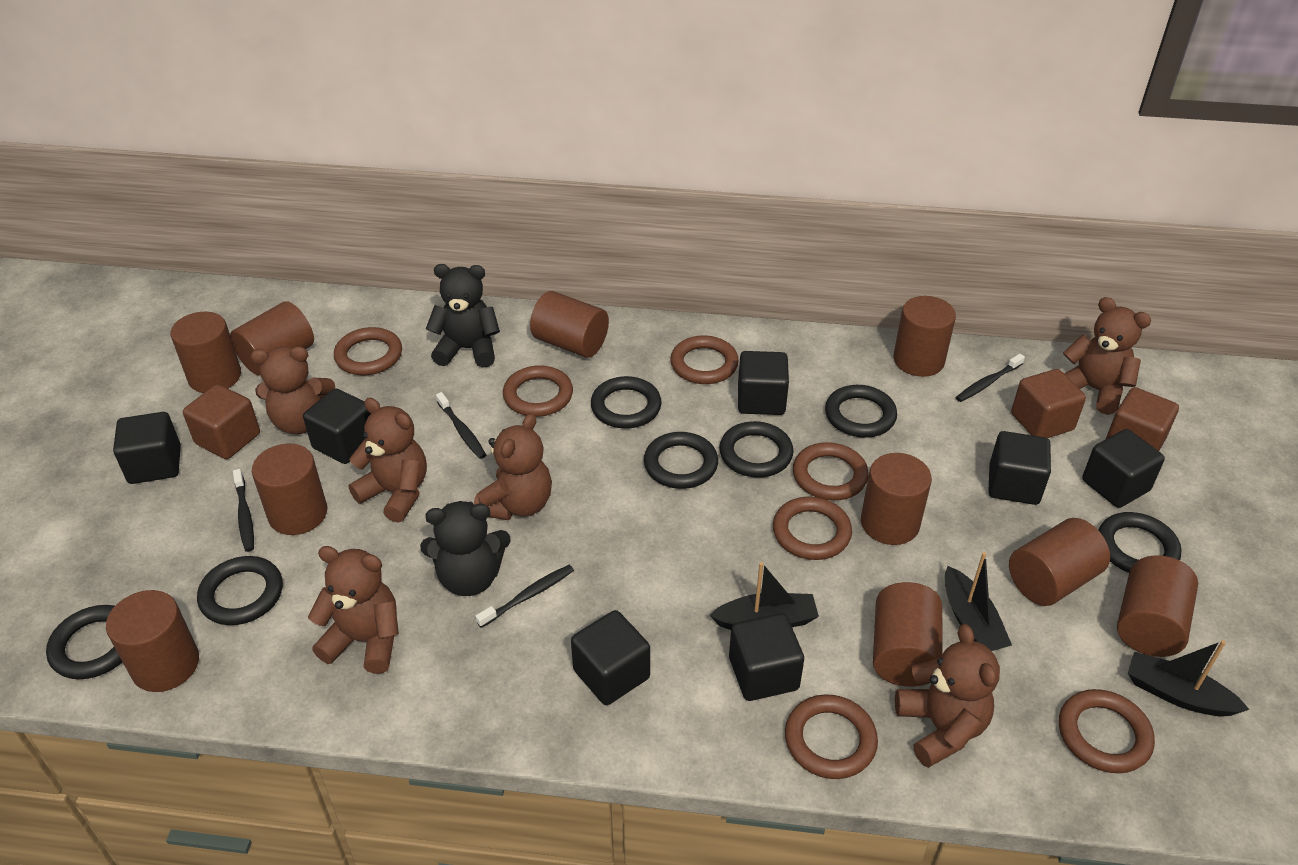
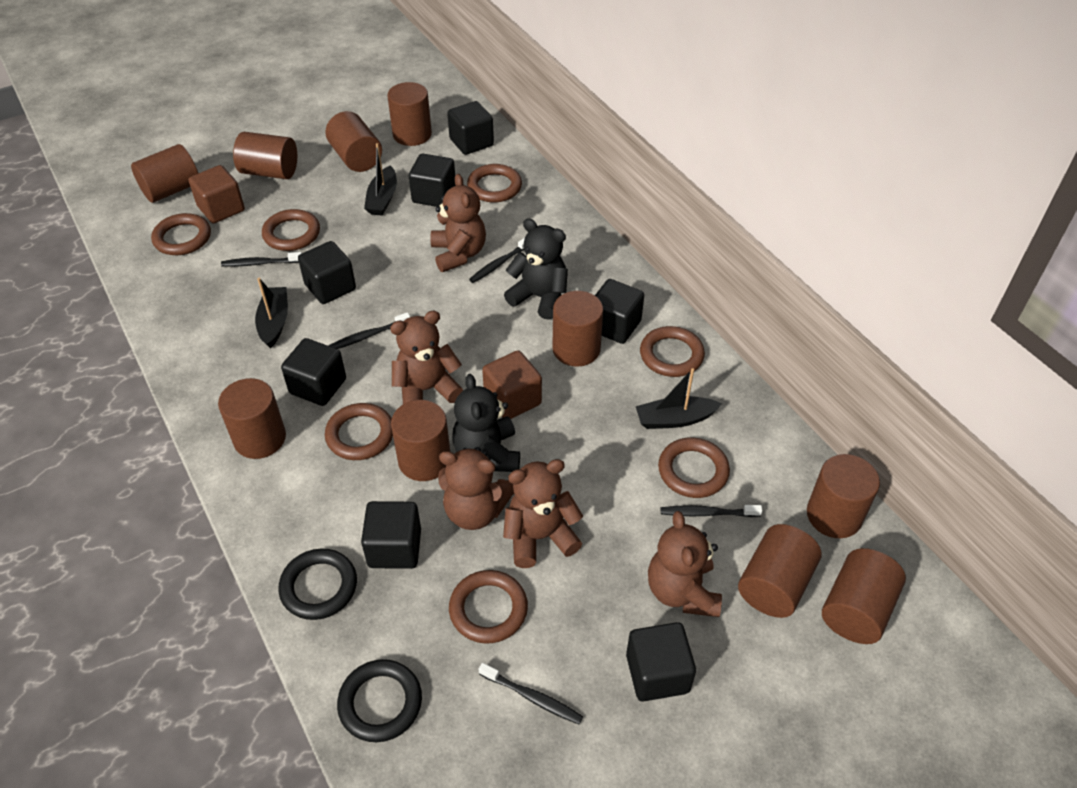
black ring: 7 -> 2
black toothbrush: 4 -> 5
brown cube: 3 -> 2
brown teddy bear: 6 -> 5

